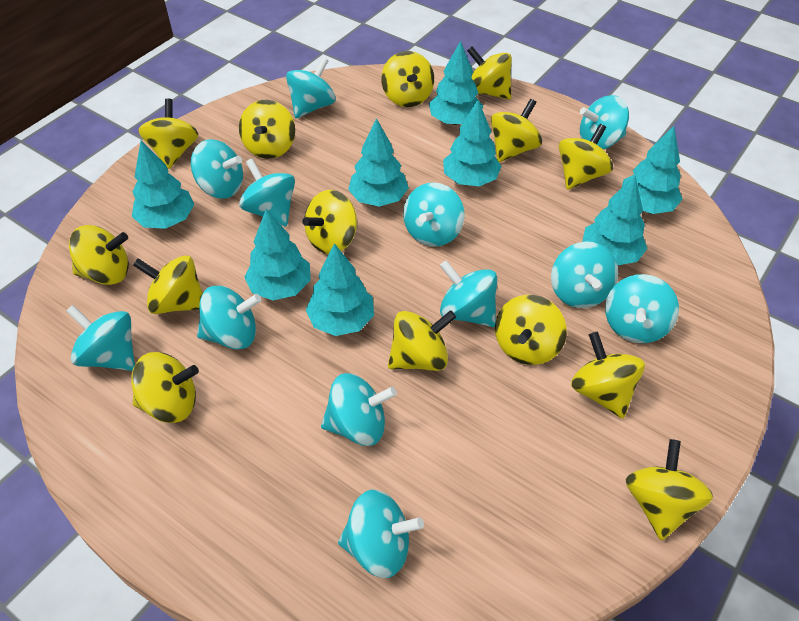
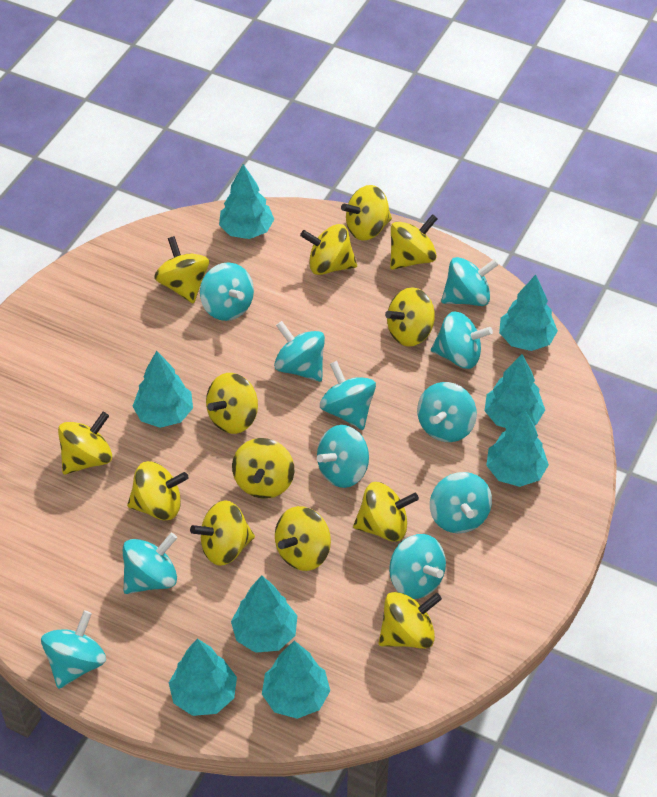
turquoise spinning top: 12 -> 11
yellow spinning top: 14 -> 13

